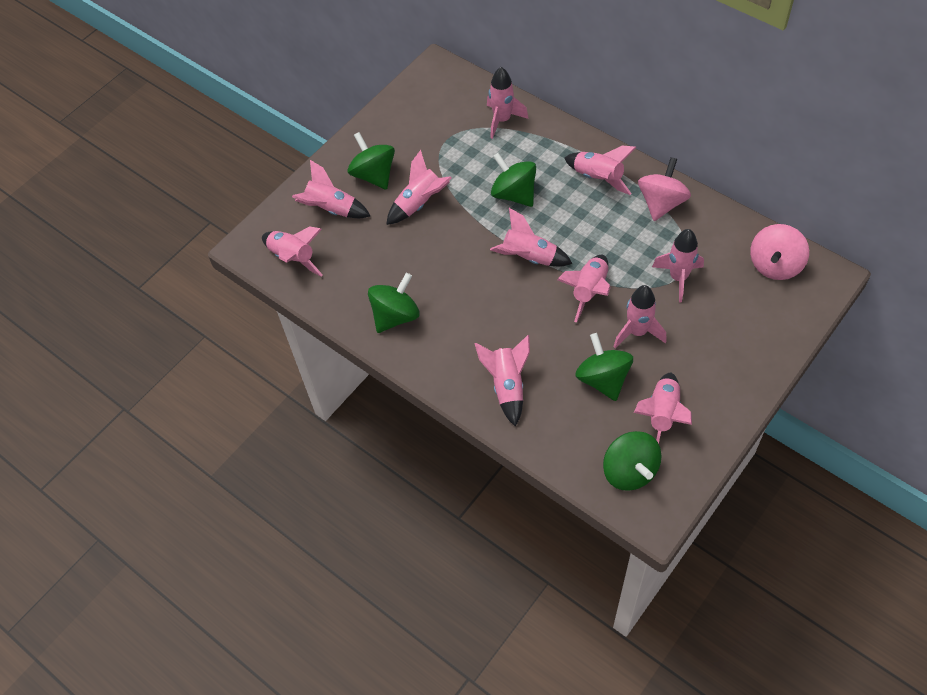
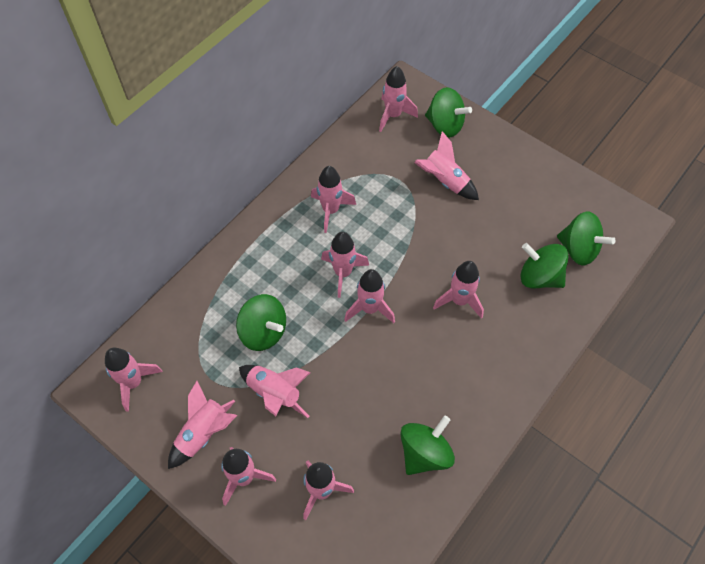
pink spinning top: 2 -> 0

